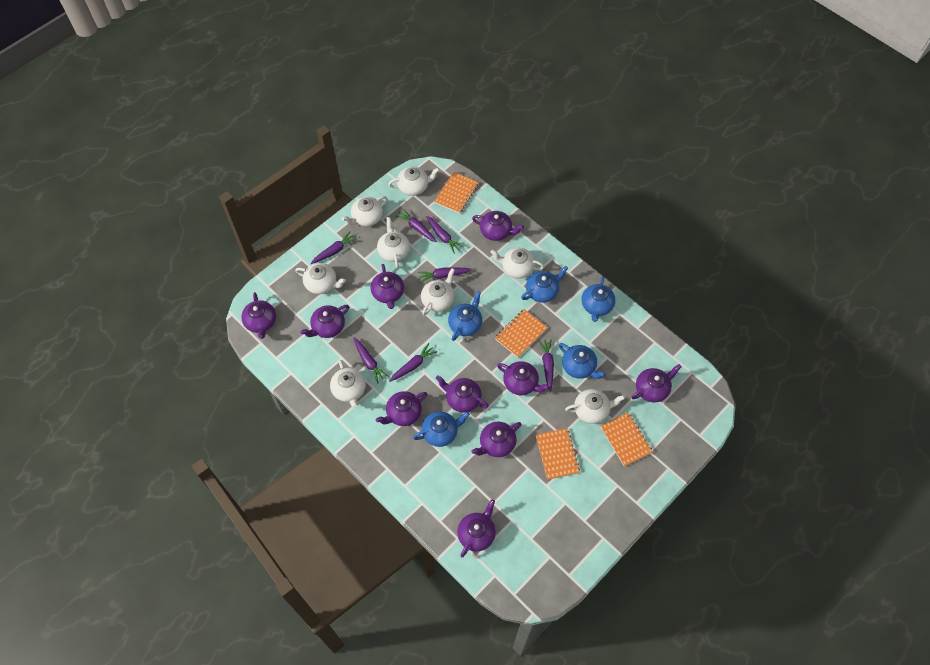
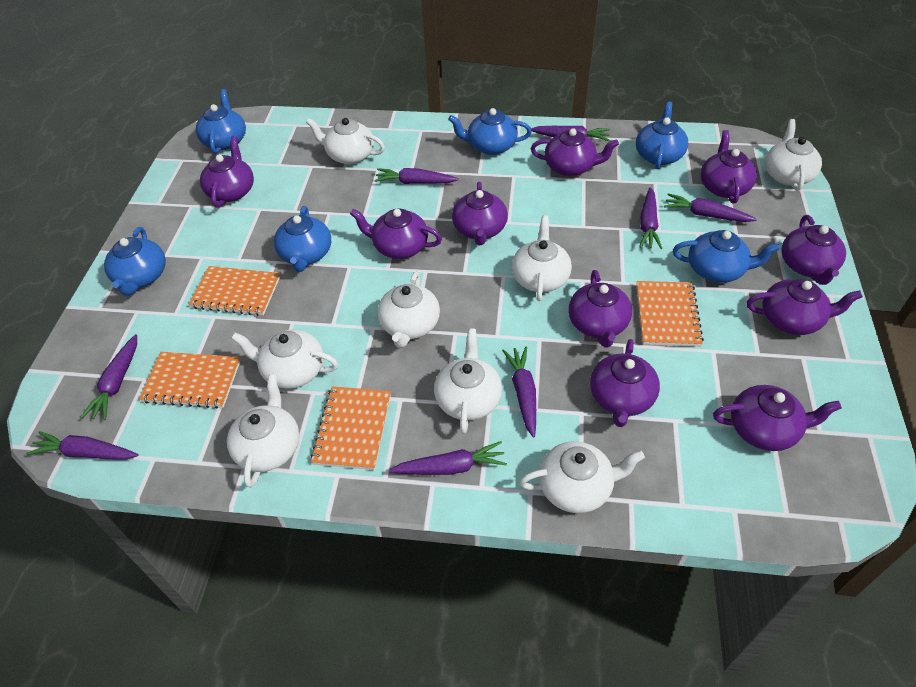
blue teapot: 5 -> 6
purple carrot: 7 -> 8

